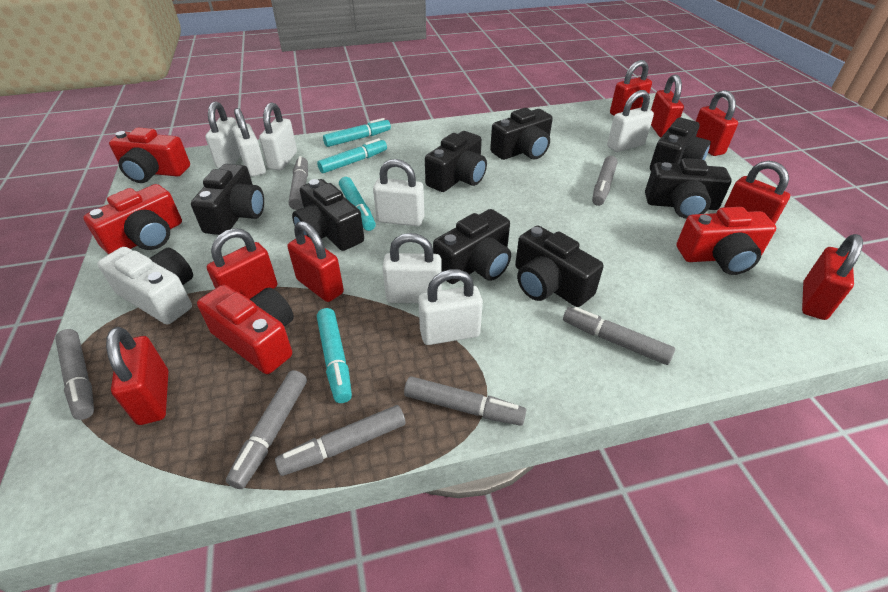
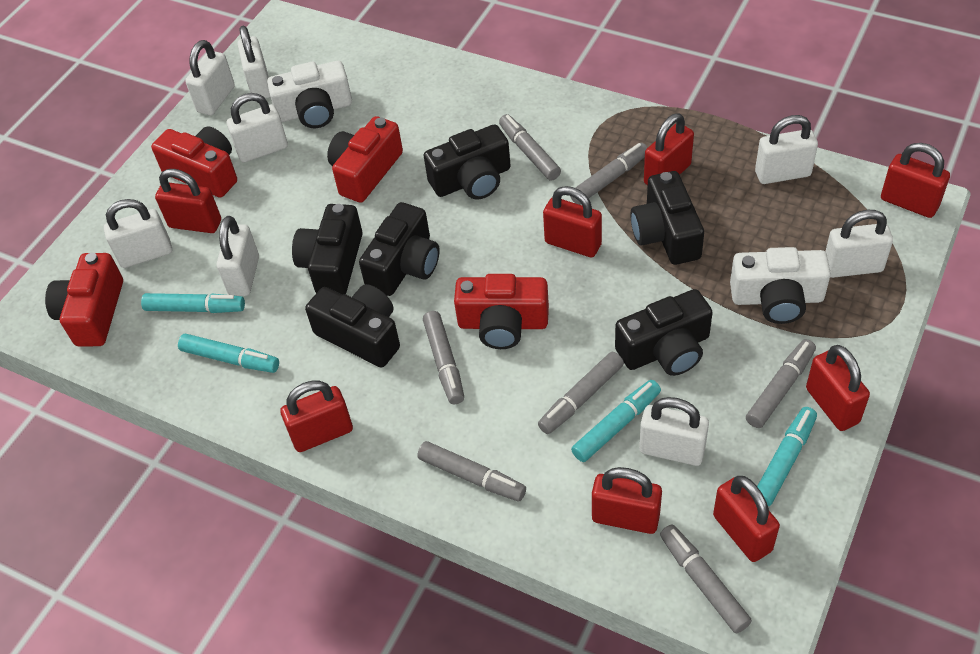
black camera: 8 -> 6
white camera: 1 -> 2
white padlock: 7 -> 8

